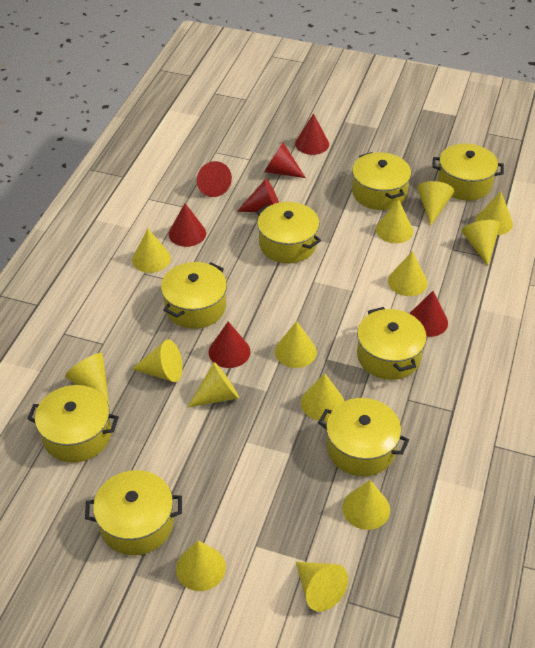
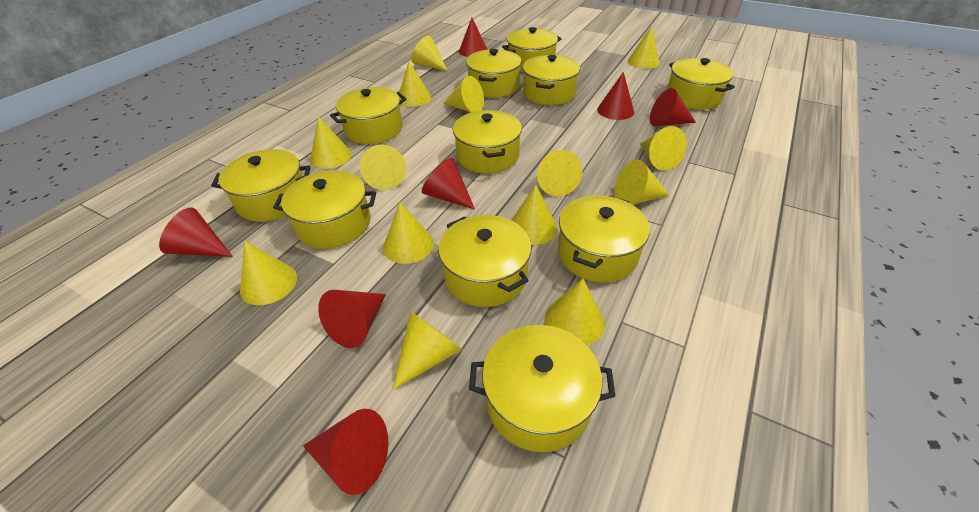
yellow pot: 8 -> 11

